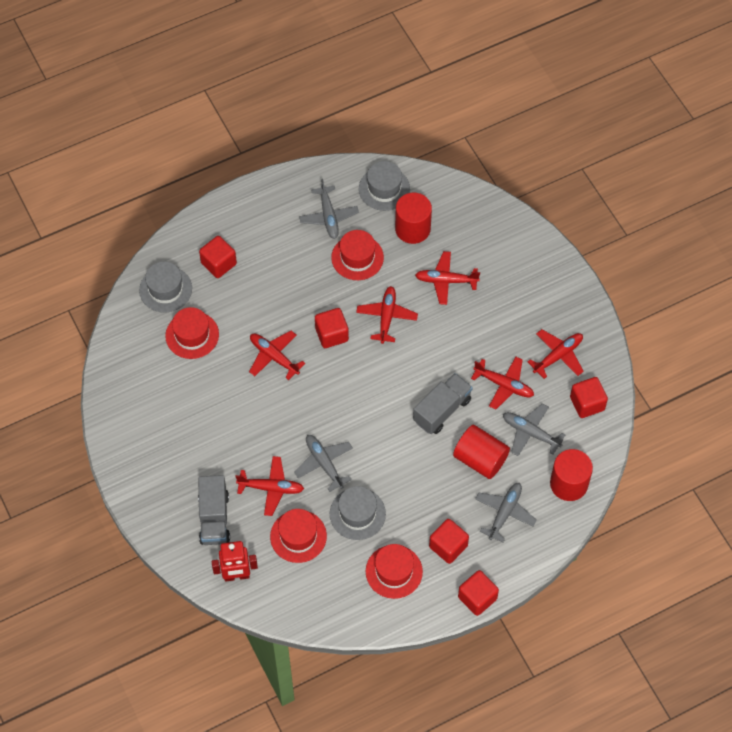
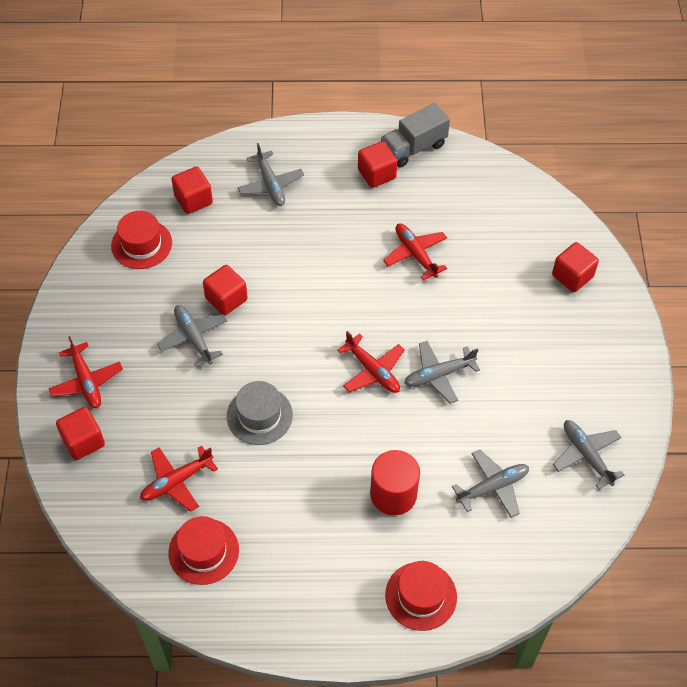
grey hat: 3 -> 1
grey plane: 4 -> 5
grey truck: 2 -> 1
red cylinder: 3 -> 1
red hat: 4 -> 3
red plane: 6 -> 4
red robot: 1 -> 0

